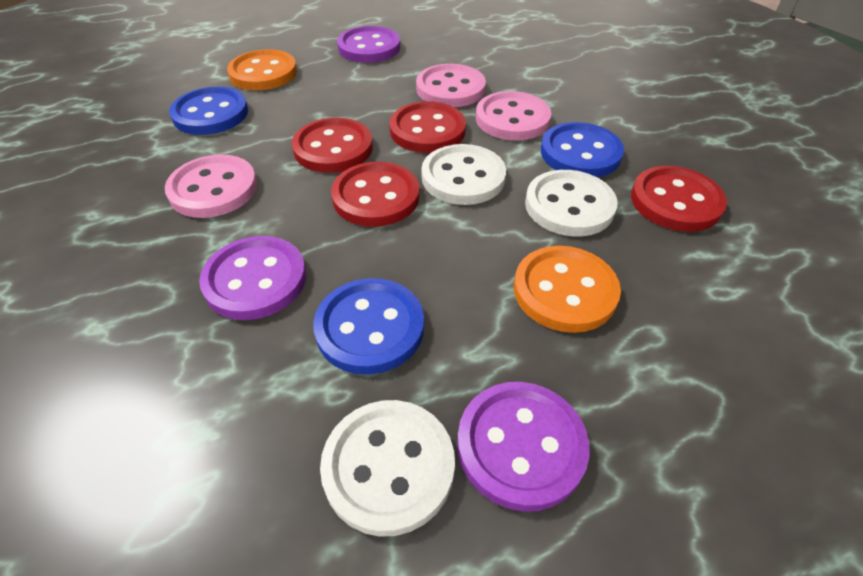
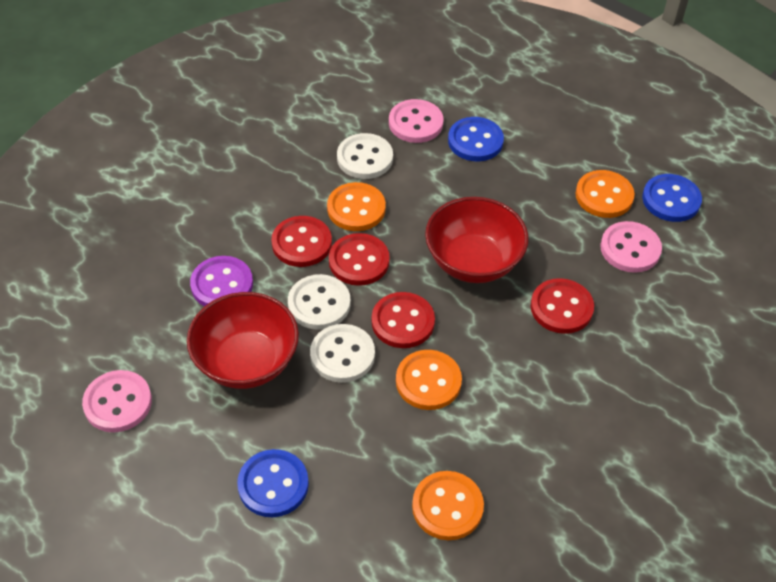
orange button: 2 -> 4
purple button: 3 -> 1
red bowl: 0 -> 2

